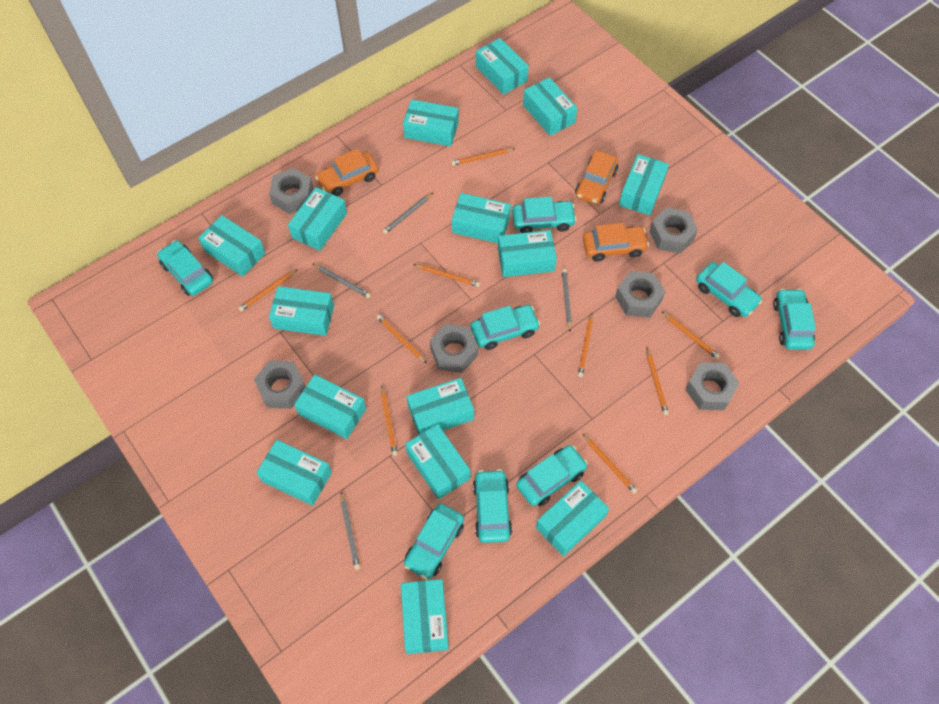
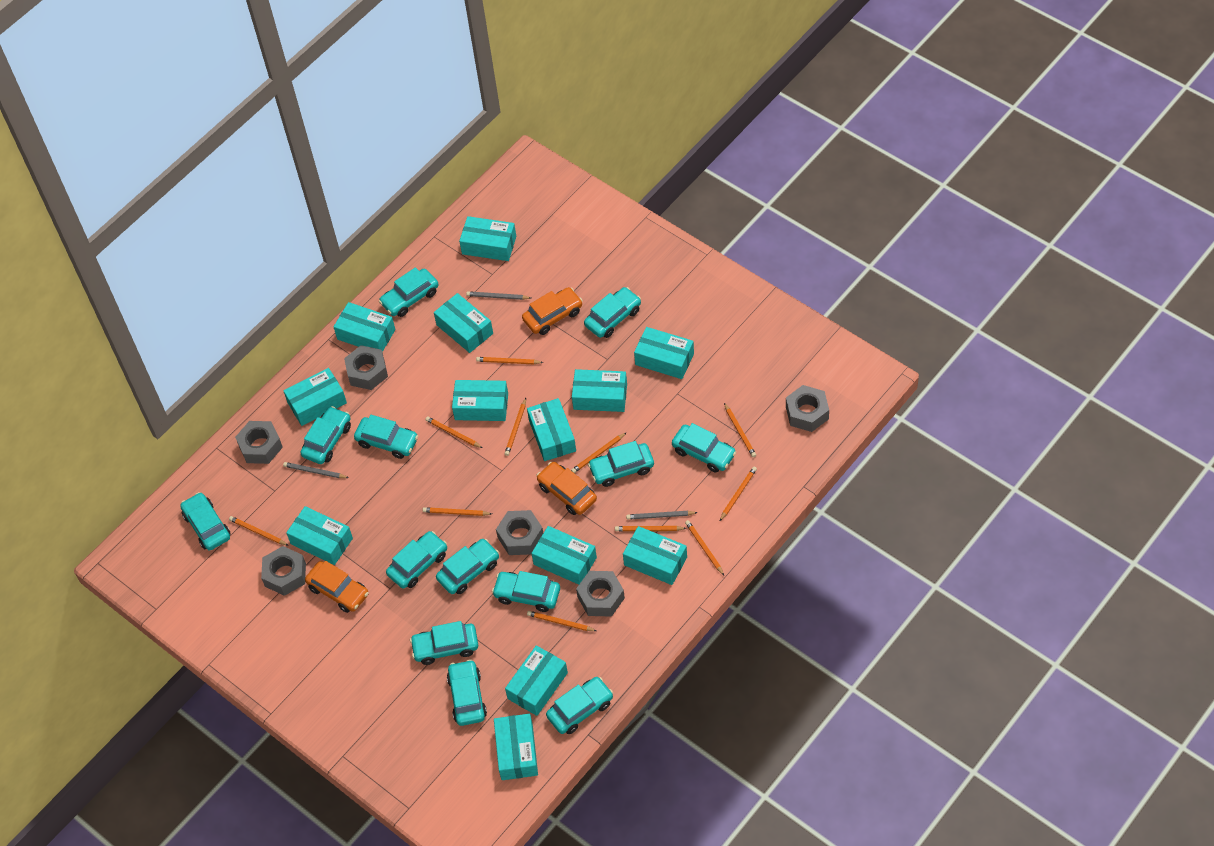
grey pencil: 4 -> 3
orange pencil: 9 -> 11
turquoise box: 15 -> 13
turquoise car: 8 -> 13

